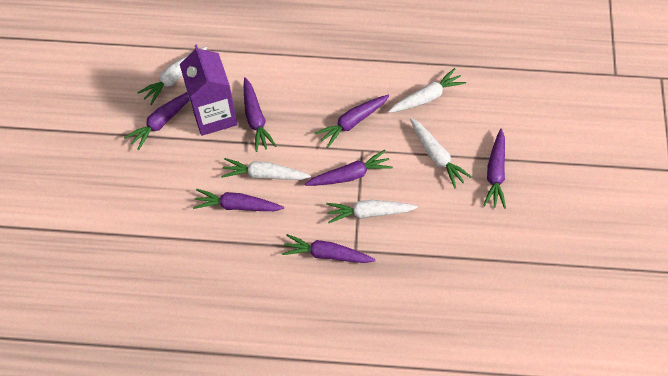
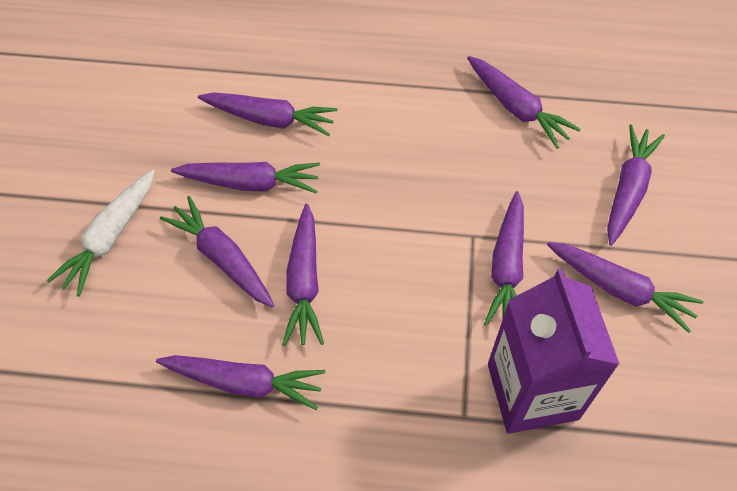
purple carrot: 7 -> 9
white carrot: 5 -> 1

